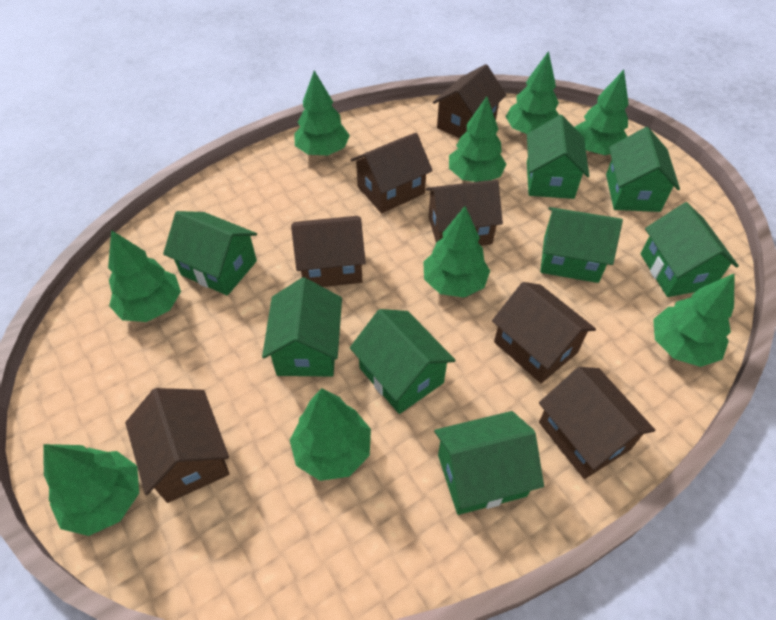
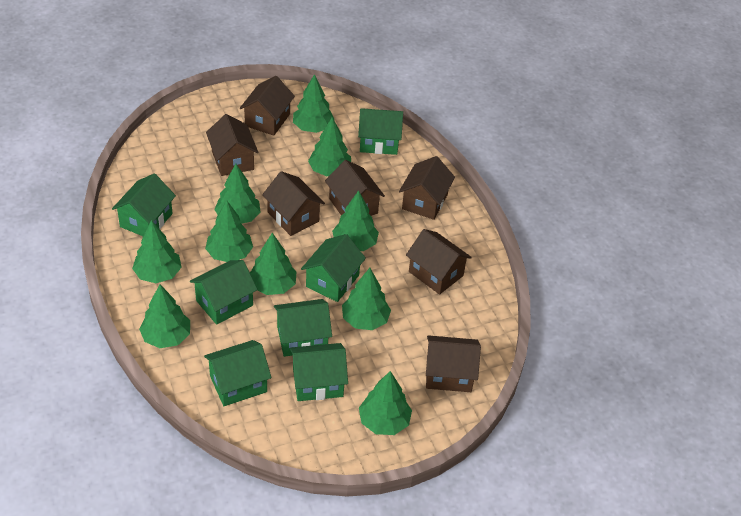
green house: 8 -> 7
green tree: 9 -> 10

